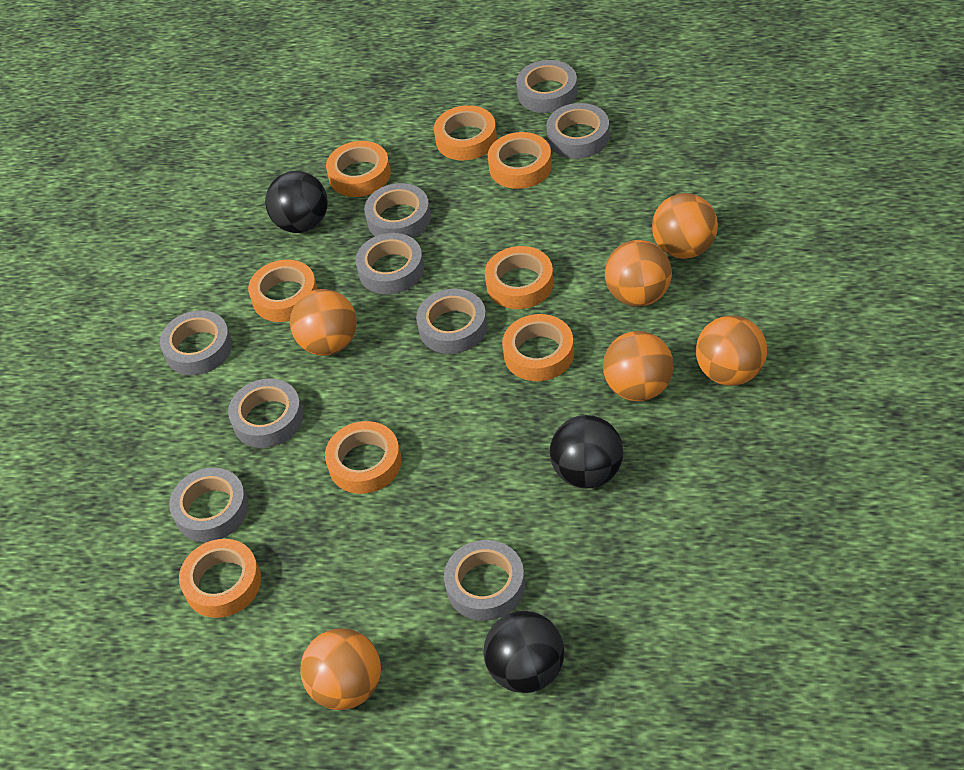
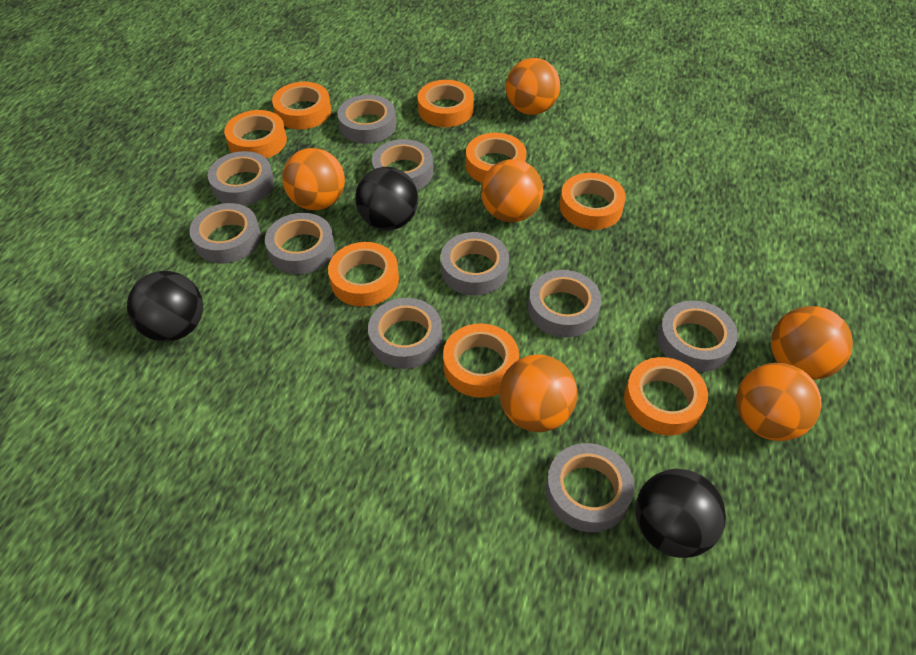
grey tape: 9 -> 10

